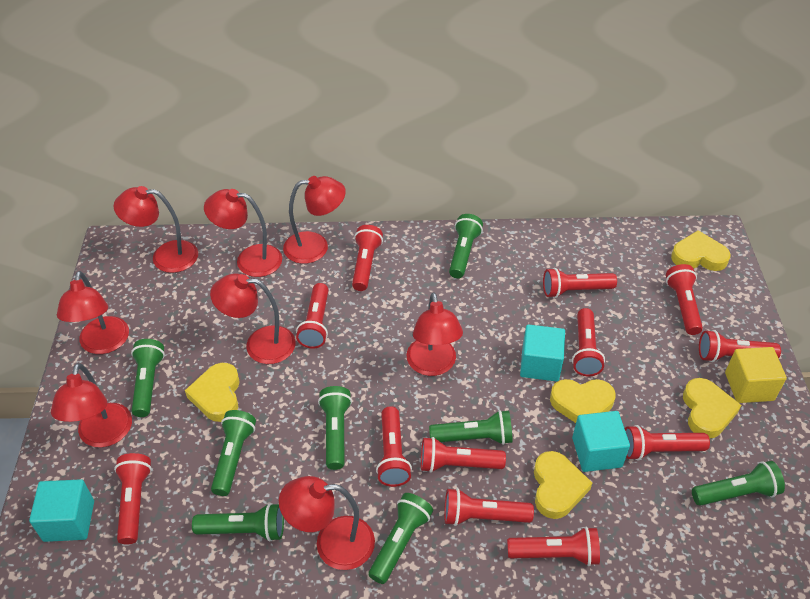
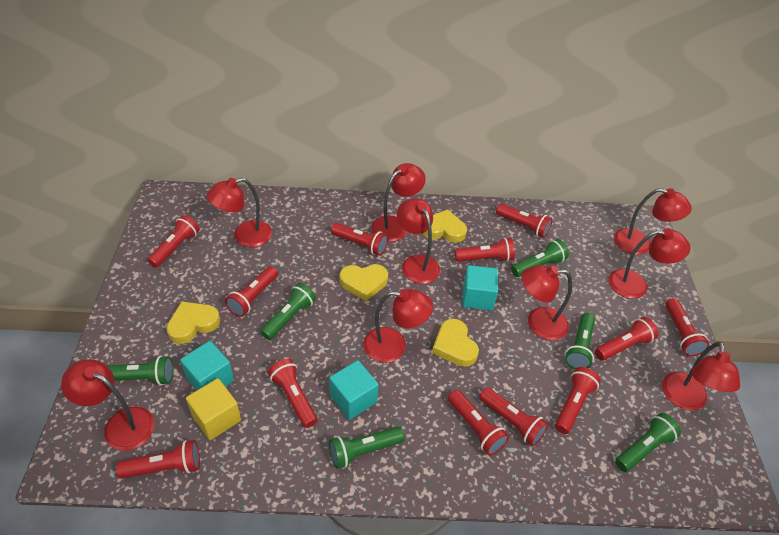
green flashlight: 8 -> 6
red lamp: 8 -> 9
yellow heart: 5 -> 4

